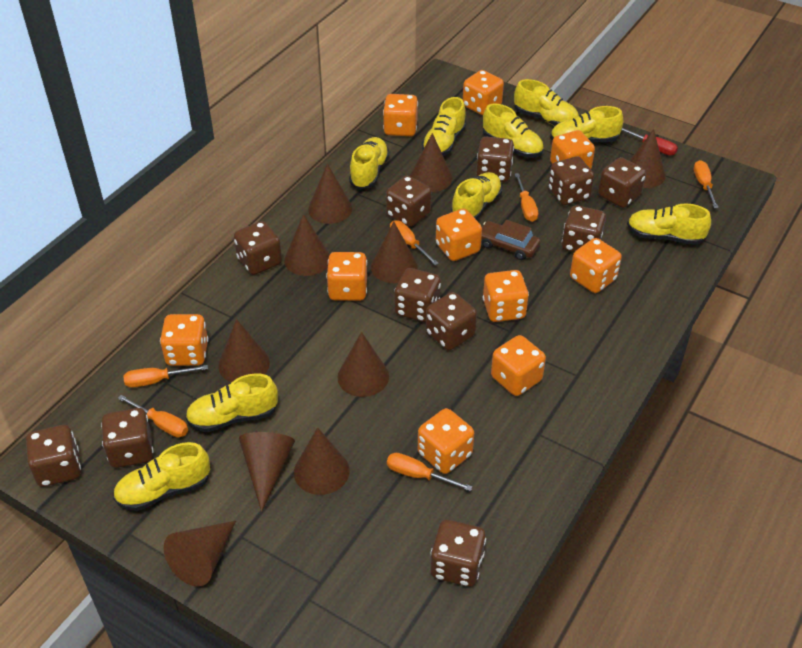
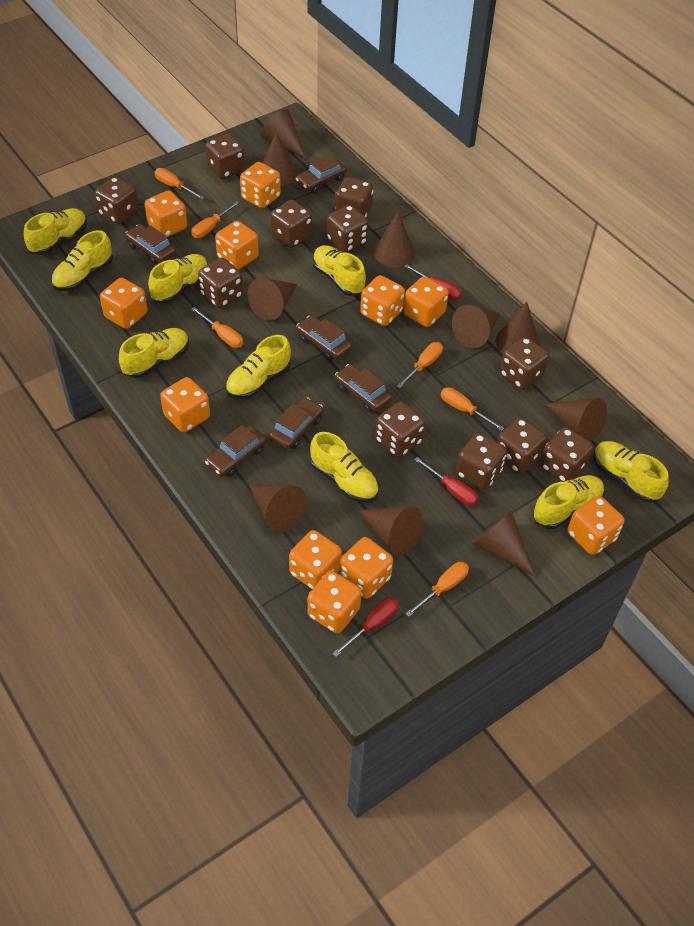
brown car: 1 -> 6
orange dice: 10 -> 11
red screwdriver: 1 -> 3

